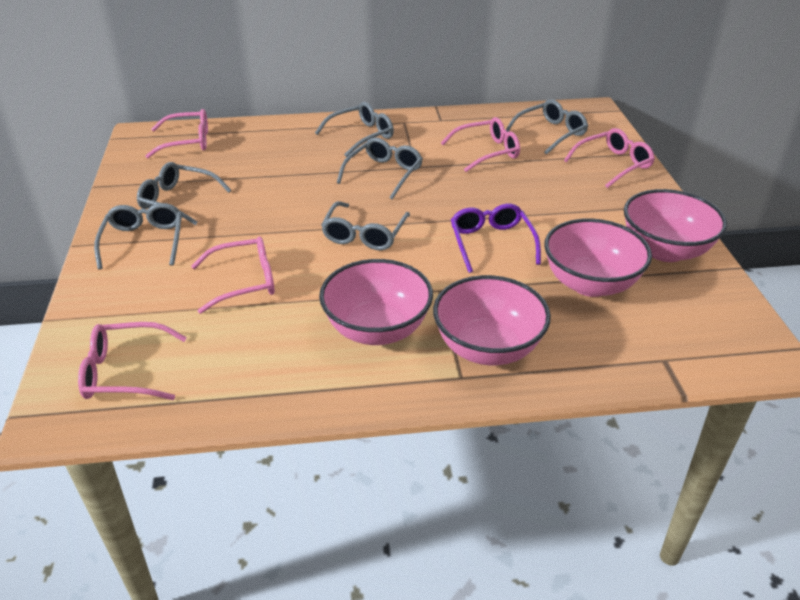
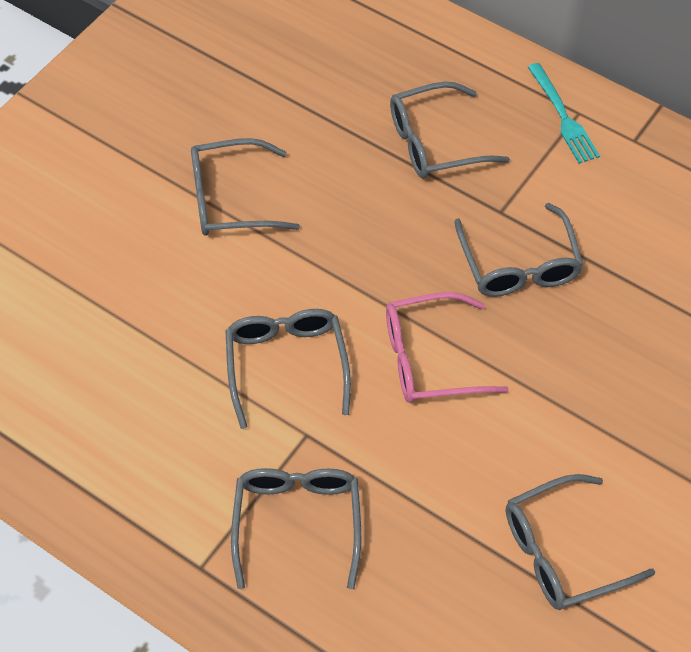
pink bowl: 4 -> 0
pink glasses: 5 -> 1
purple glasses: 1 -> 0
turquoise fork: 0 -> 1

